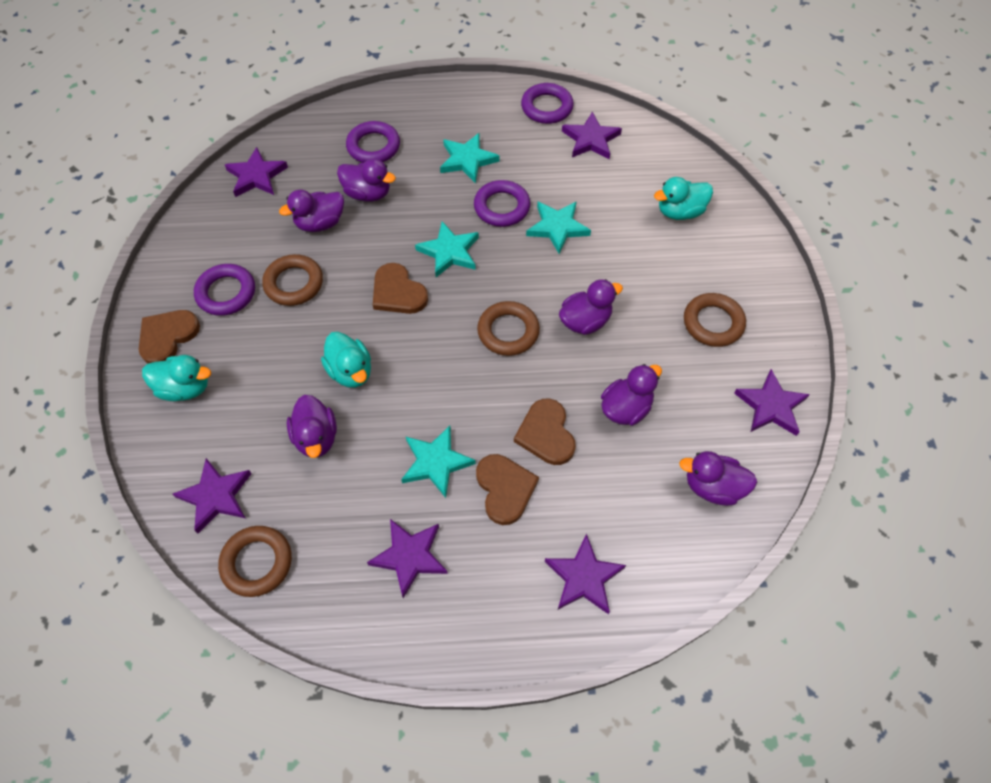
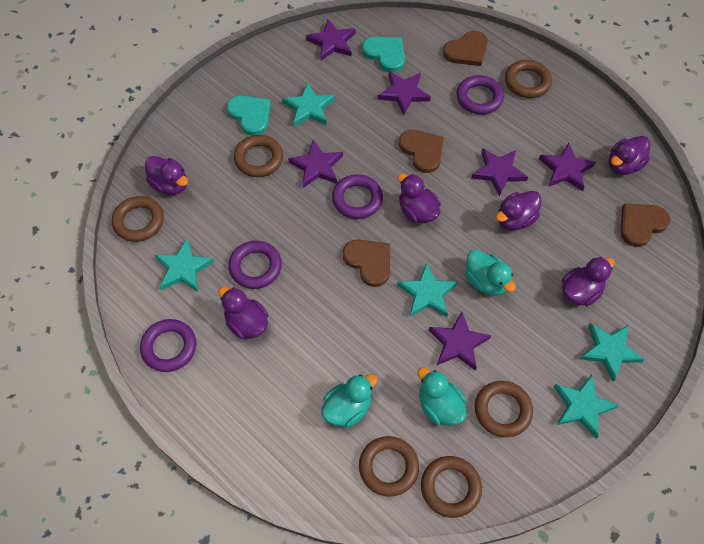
brown ring: 4 -> 6
turquoise heart: 0 -> 2
turquoise star: 4 -> 5

